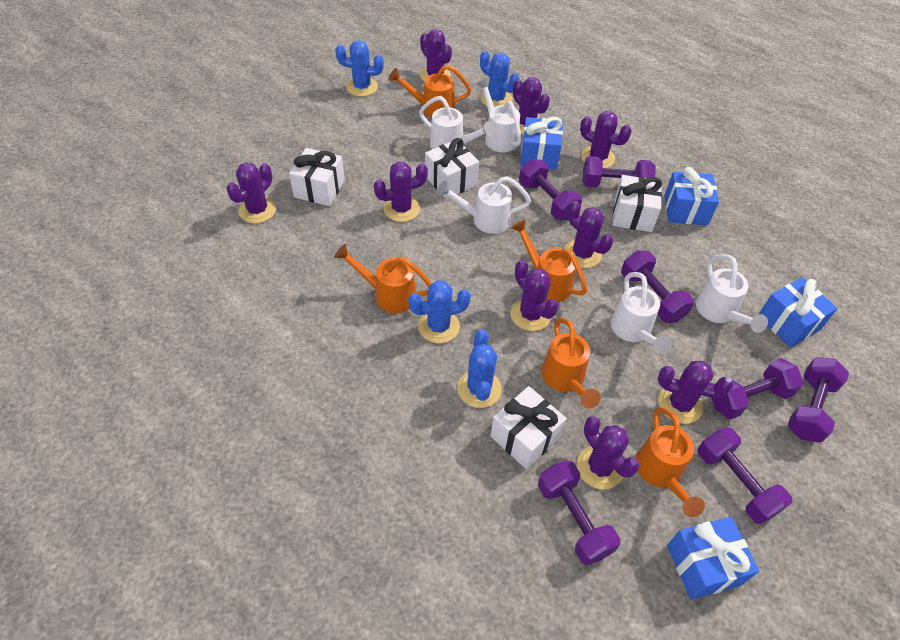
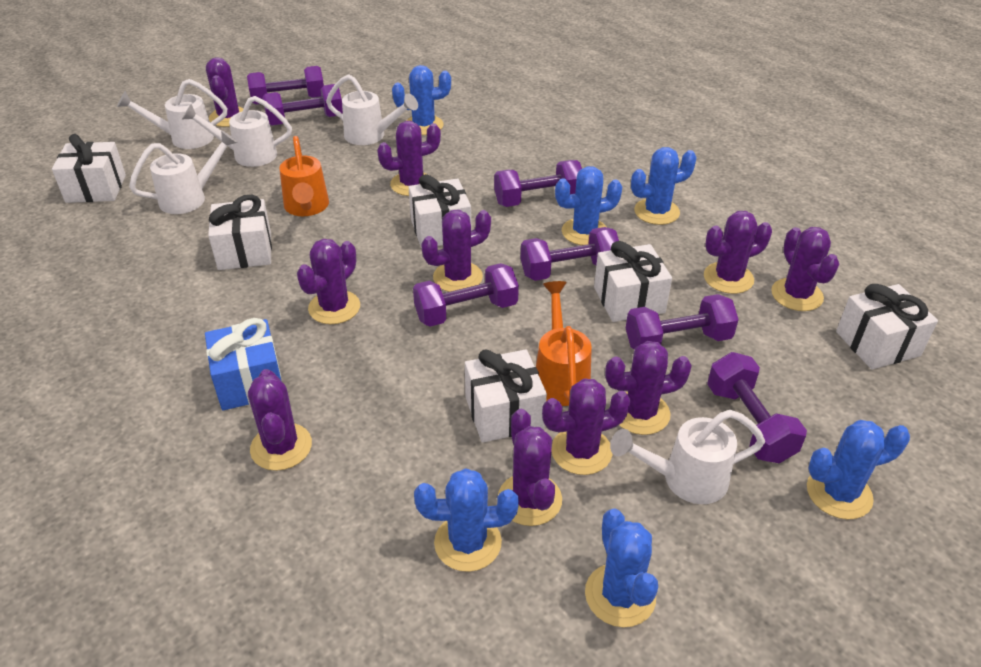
blue cactus: 4 -> 6
blue gift: 4 -> 1
orange watering can: 5 -> 2
purple cactus: 9 -> 10
white gift: 4 -> 6

